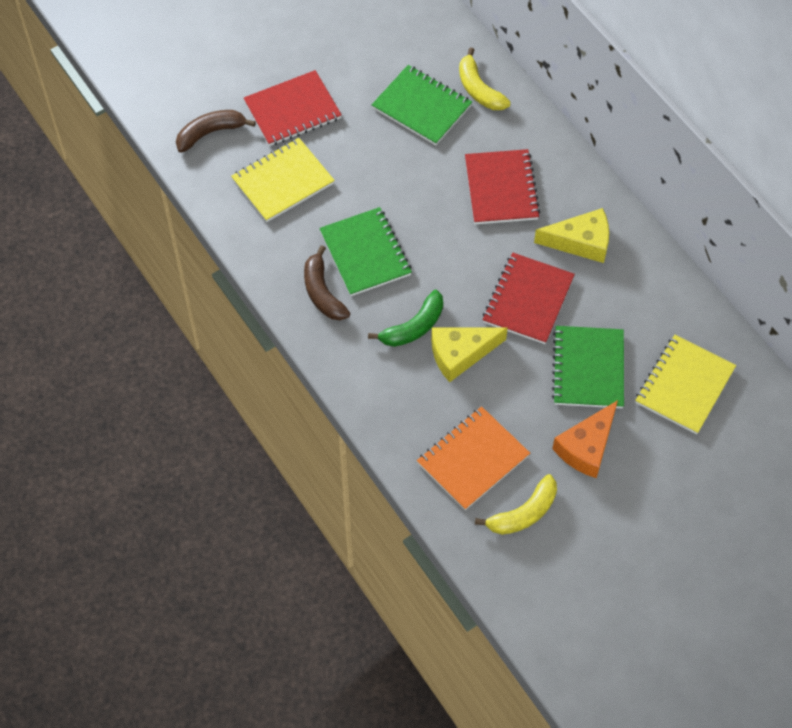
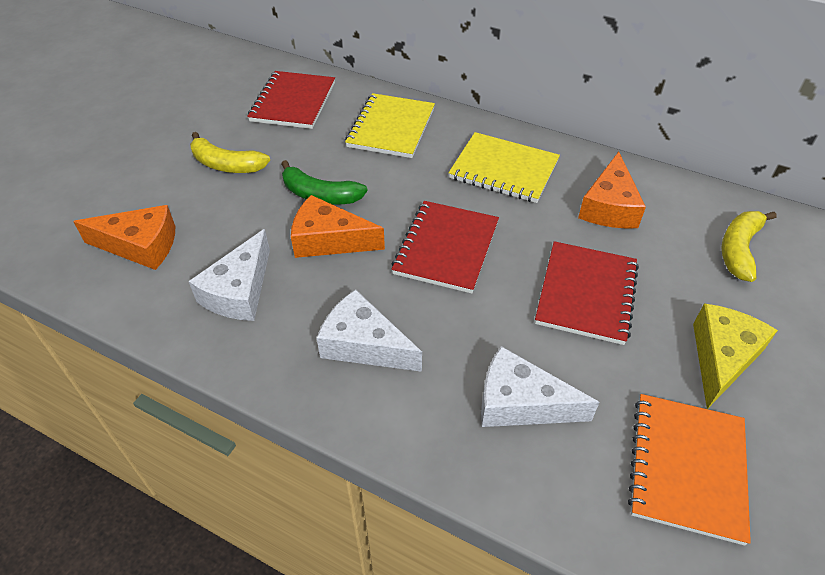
brown banana: 2 -> 0
green notebook: 3 -> 0
orange cheese: 1 -> 3
white cheese: 0 -> 3
yellow cheese: 2 -> 1

